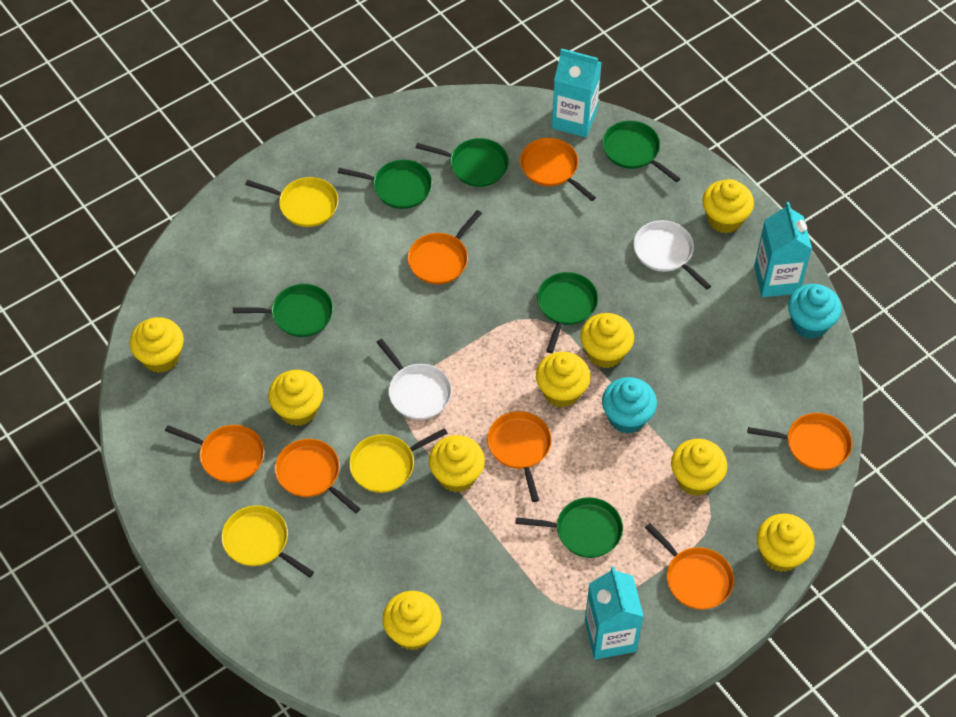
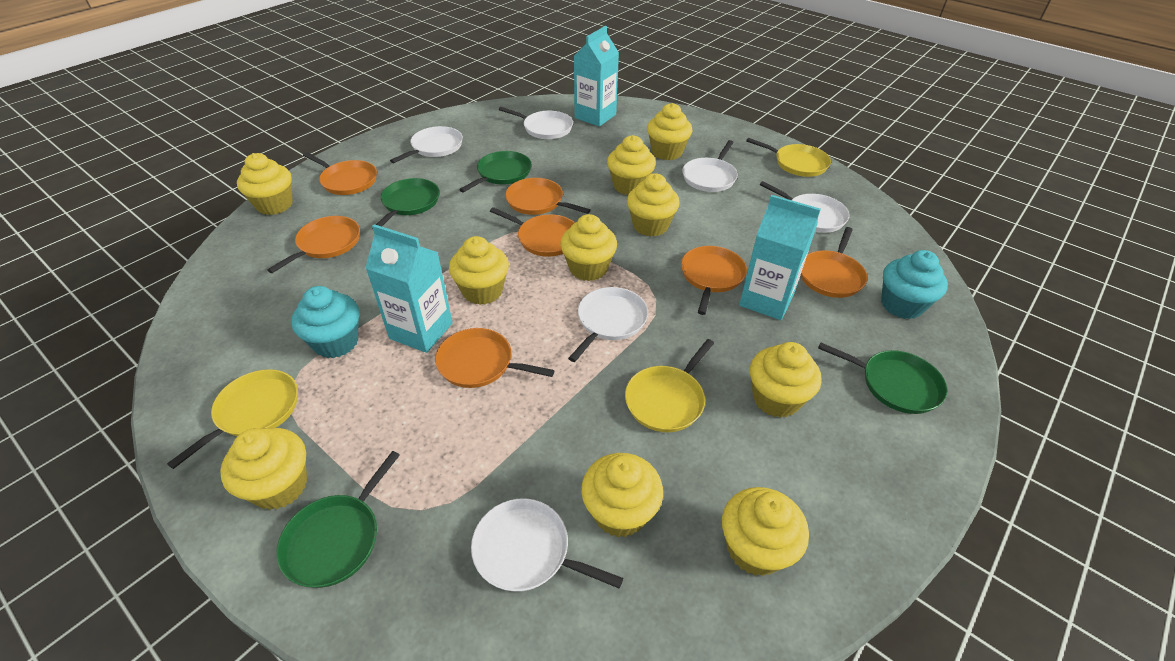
green pan: 6 -> 4
white pan: 2 -> 6
yellow cupcake: 9 -> 10

